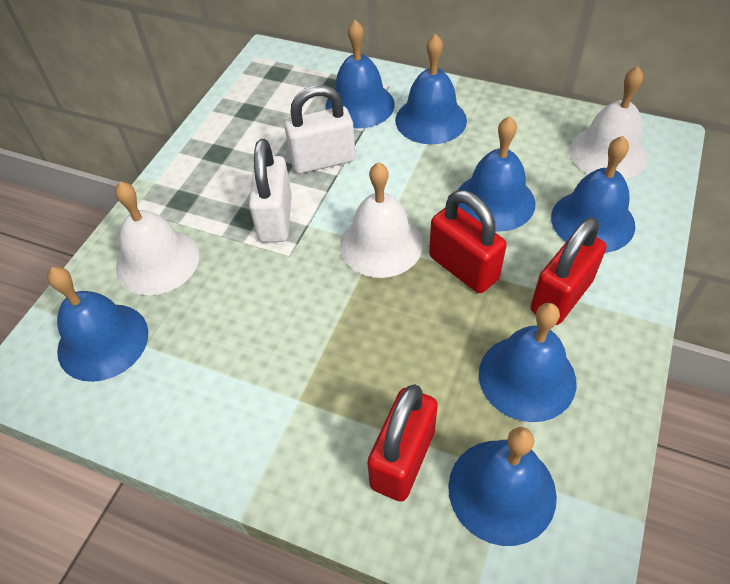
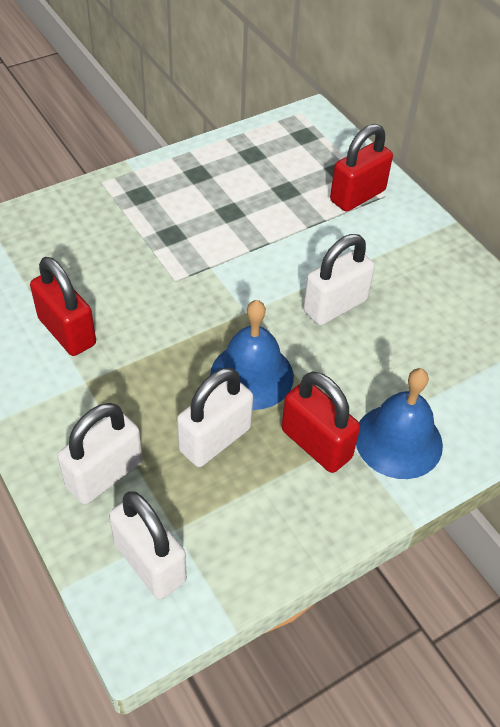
blue bell: 7 -> 2
white bell: 3 -> 0
white padlock: 2 -> 4

